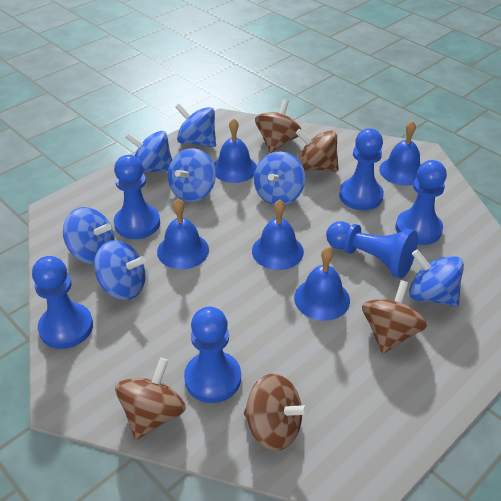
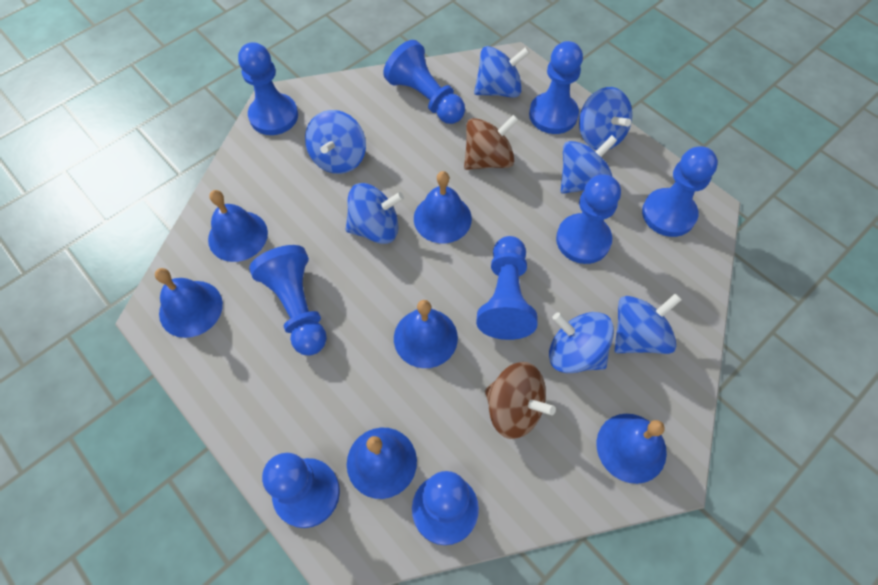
blue bell: 5 -> 6
blue pawn: 6 -> 9
brown spinning top: 5 -> 2

